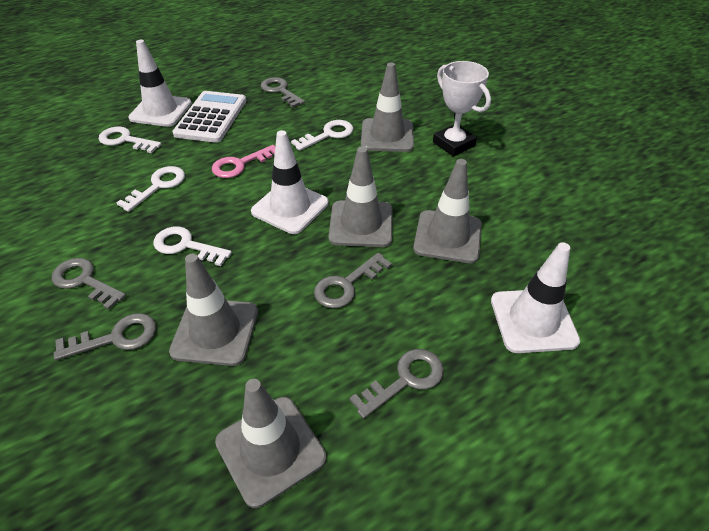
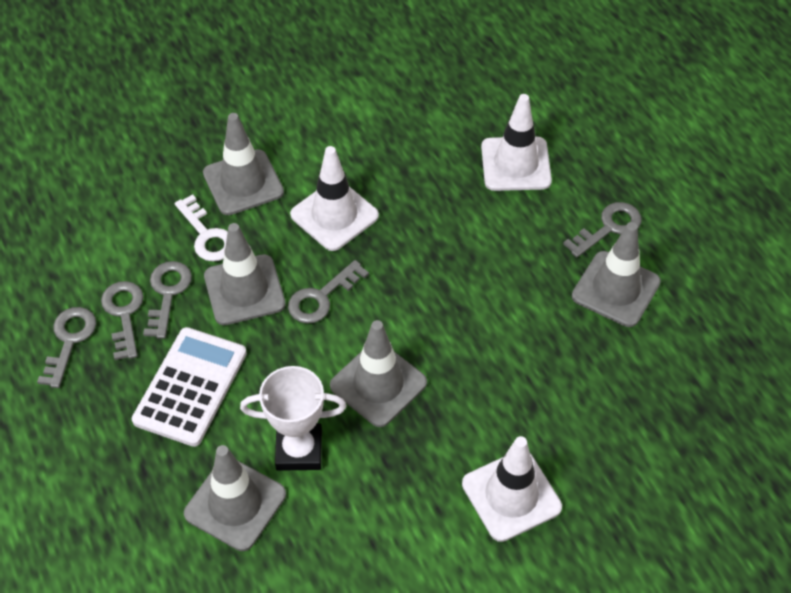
pink key: 1 -> 0
white key: 4 -> 1

